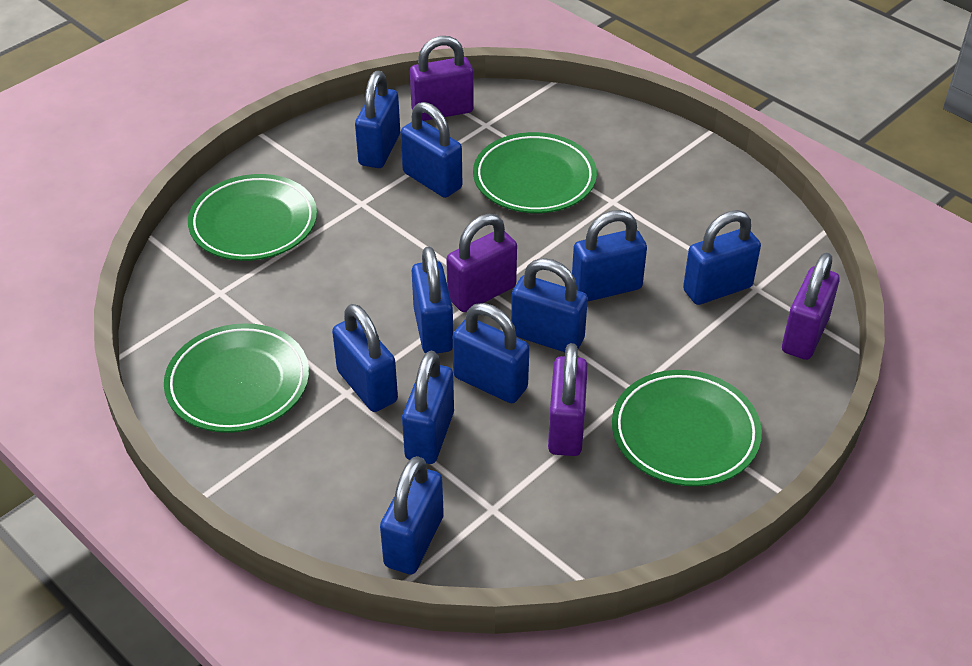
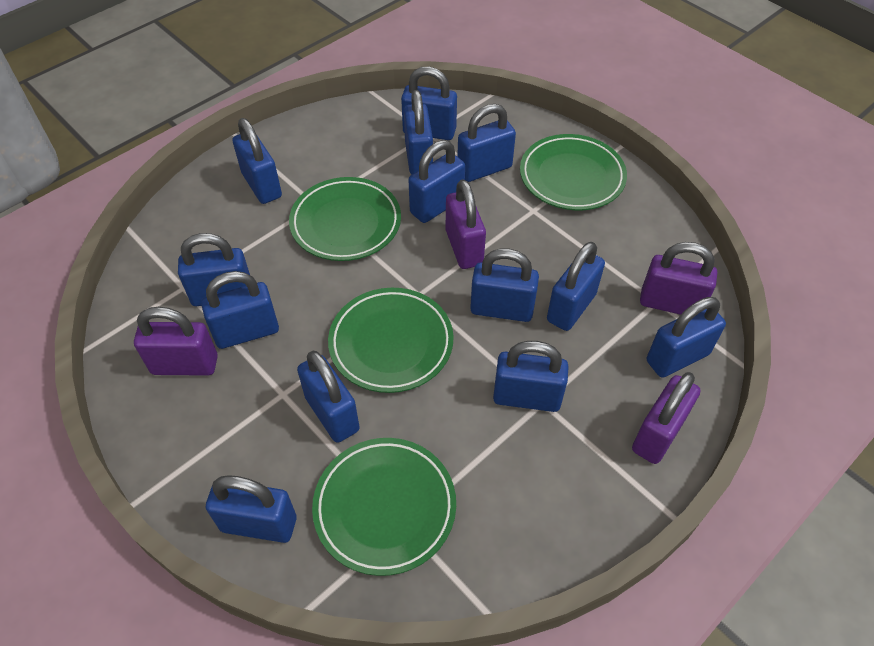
blue padlock: 10 -> 13

